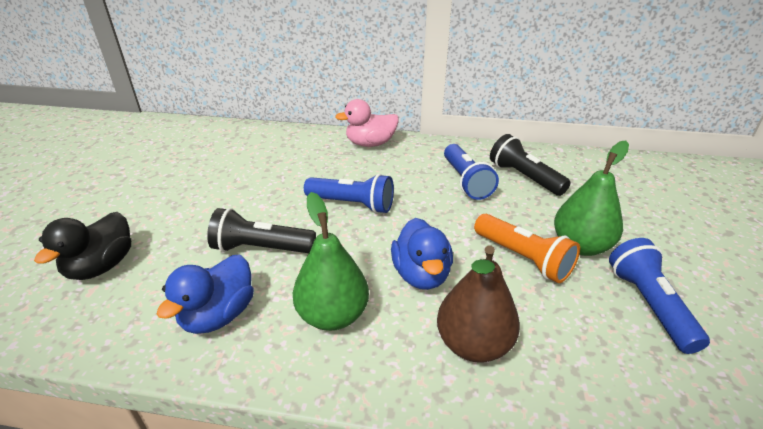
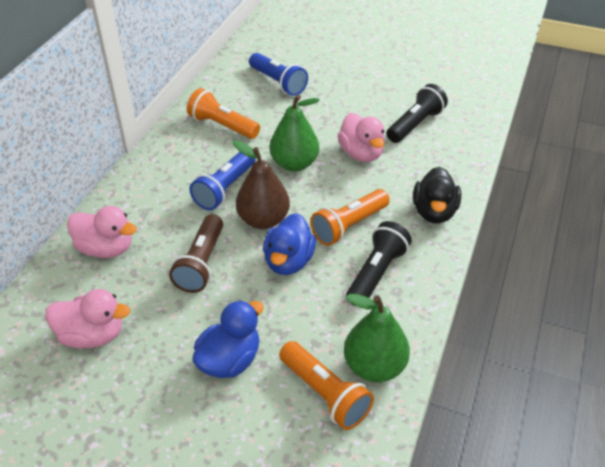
blue flashlight: 3 -> 2
brown flashlight: 0 -> 1
orange flashlight: 1 -> 3
pink duck: 1 -> 3

